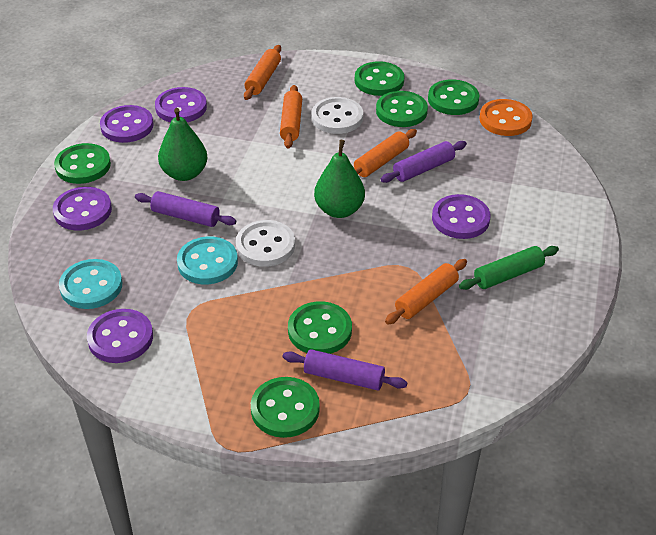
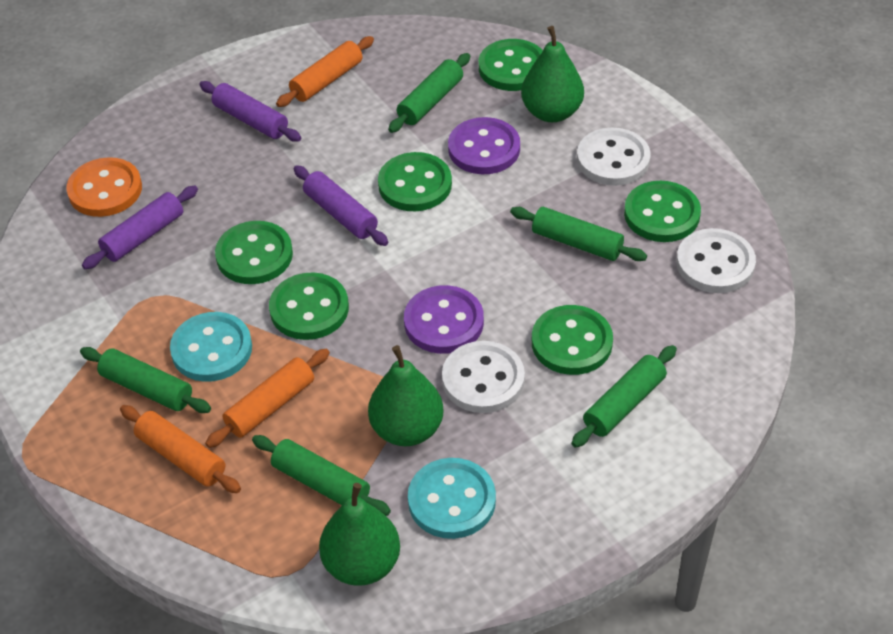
green pear: 2 -> 3
green rolling pin: 1 -> 5
orange rolling pin: 4 -> 3
purple button: 5 -> 2
white button: 2 -> 3

